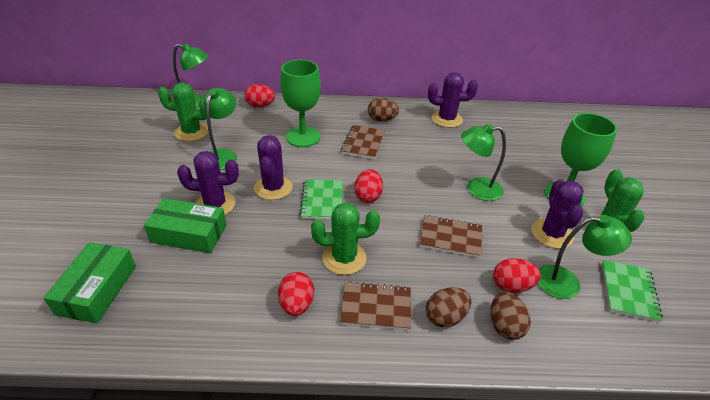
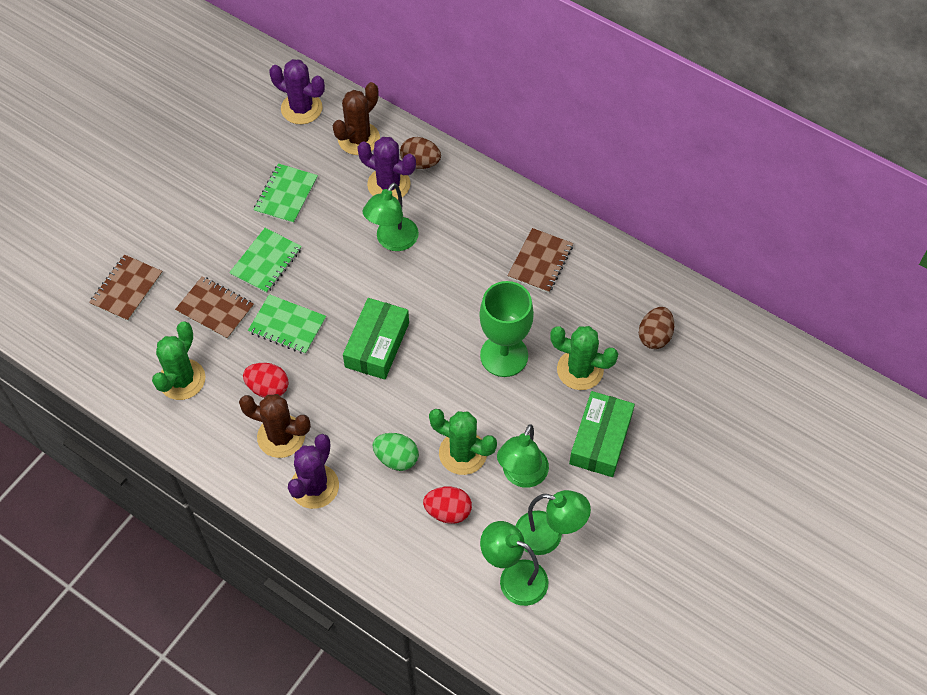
brown cactus: 0 -> 2
brown egg: 3 -> 2
green egg: 0 -> 1
green goblet: 2 -> 1
green notebook: 2 -> 3
purple cactus: 4 -> 3
red egg: 4 -> 2

